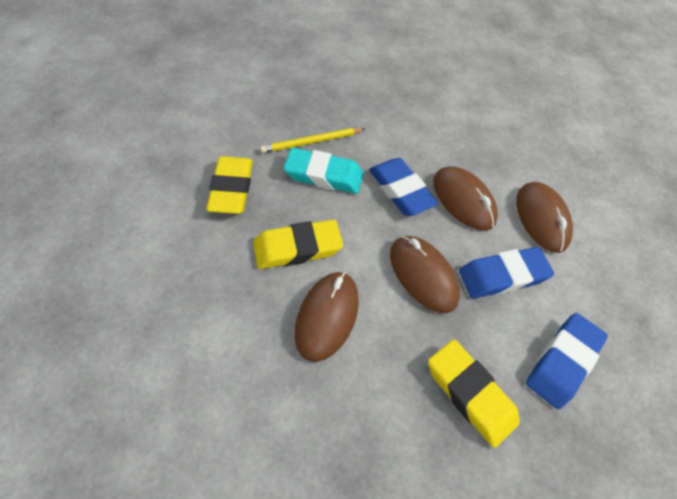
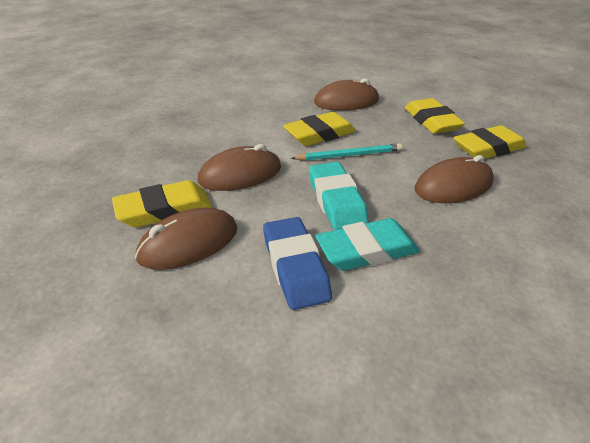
blue eraser: 3 -> 1
turquoise eraser: 1 -> 2
turquoise pencil: 0 -> 1
yellow eraser: 3 -> 4
yellow pencil: 1 -> 0

